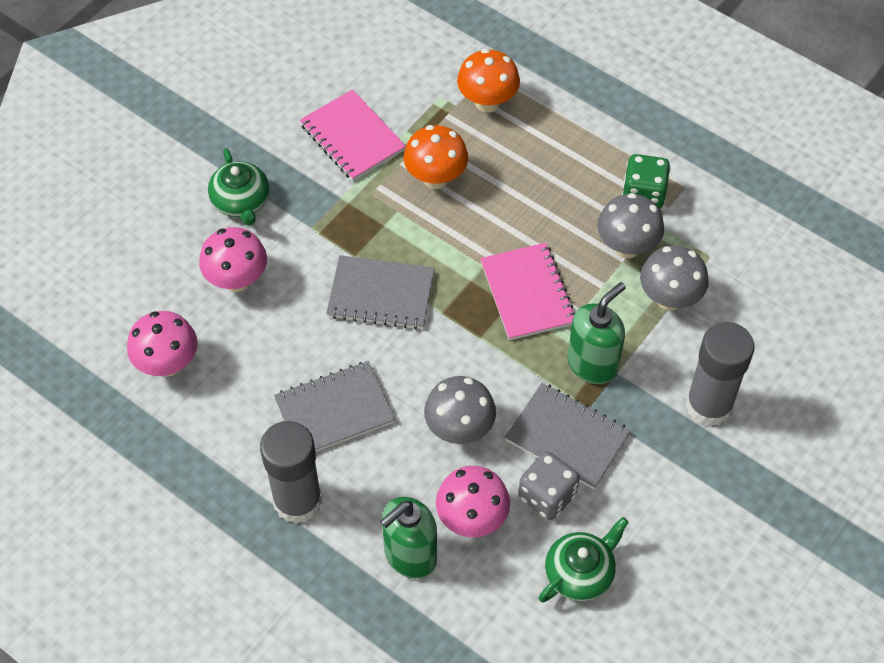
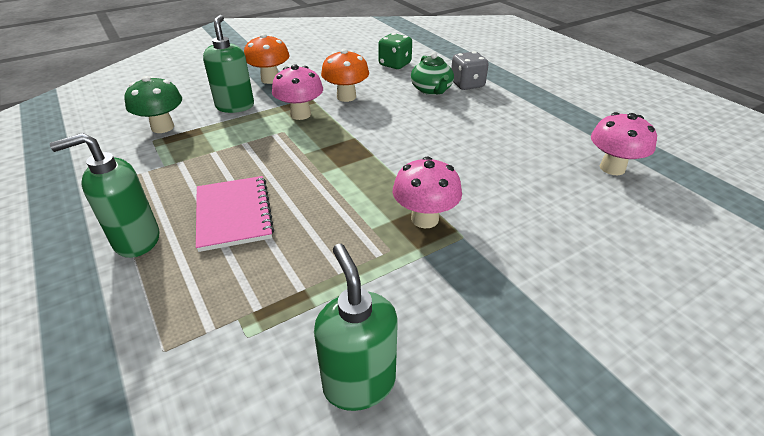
green mushroom: 0 -> 1
green soap dispenser: 2 -> 3
green teapot: 2 -> 1
grey glue stick: 2 -> 0
grey mushroom: 3 -> 0
grey notebook: 3 -> 0
pink notebook: 2 -> 1

